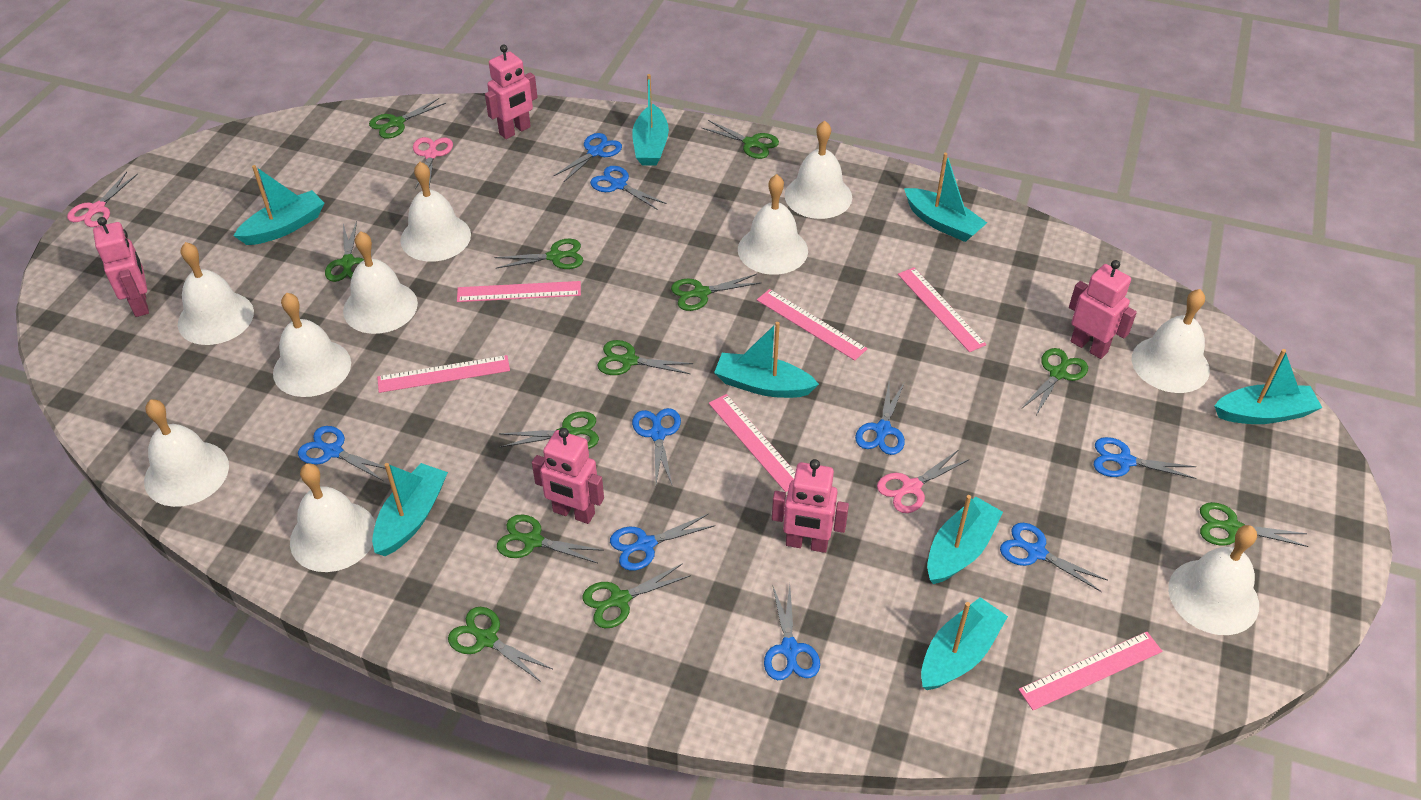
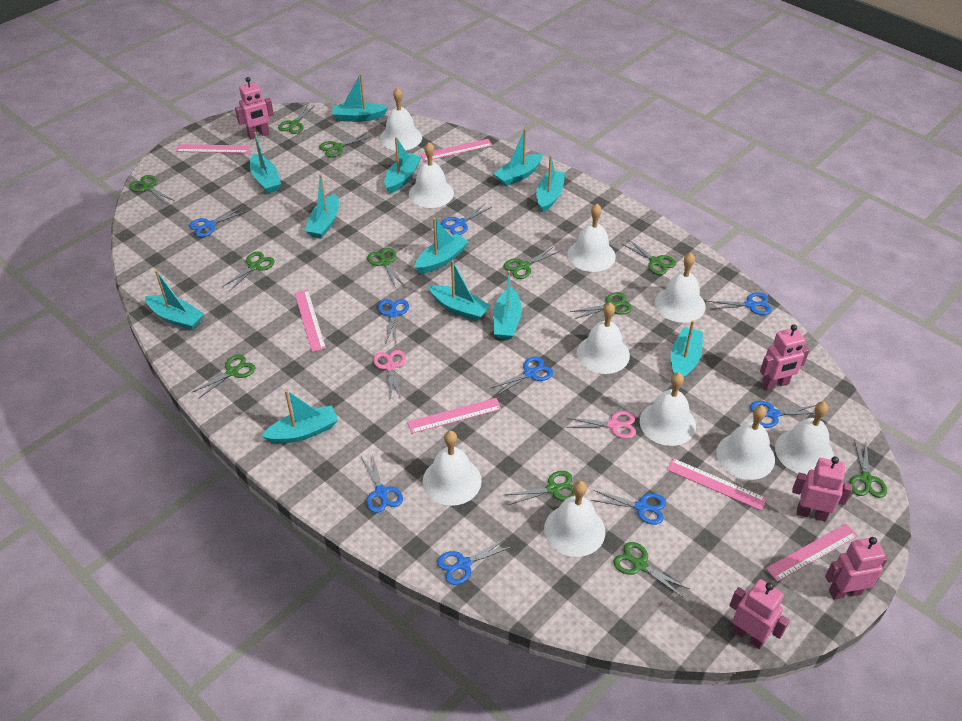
pink scissors: 3 -> 2
turquoise boat: 8 -> 12

